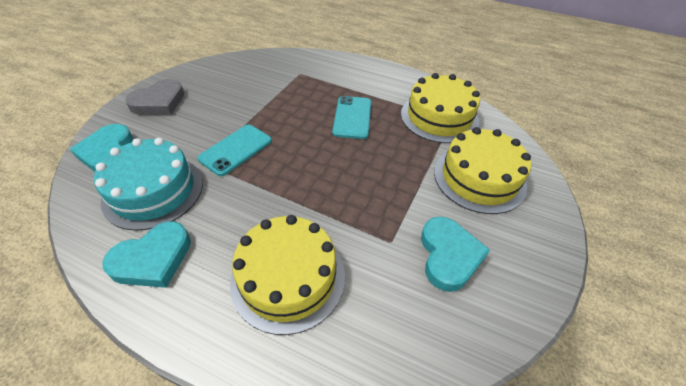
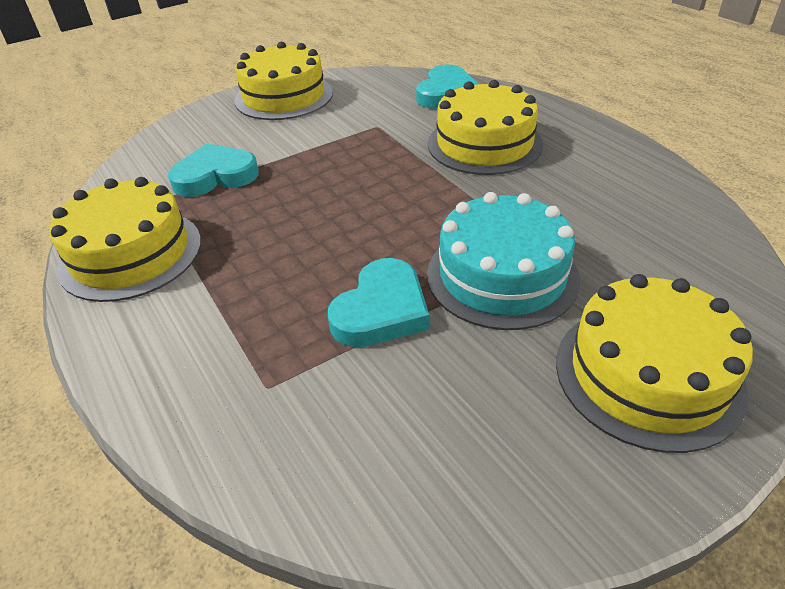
grey heart: 1 -> 0
turquoise phone: 2 -> 0
yellow cake: 3 -> 4

